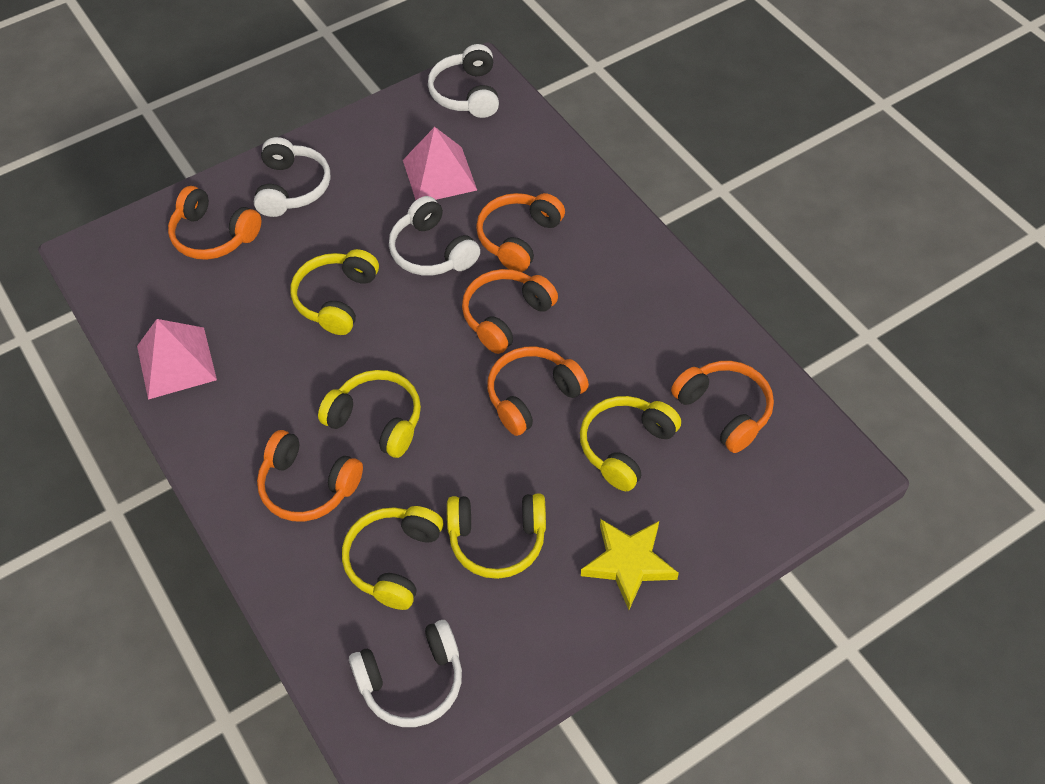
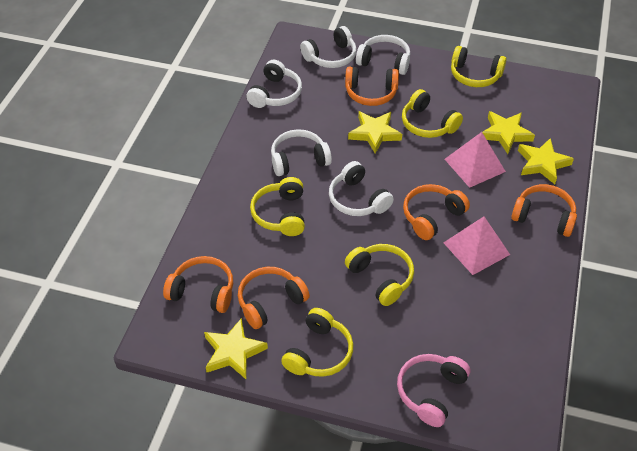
orange headphones: 6 -> 5
pink headphones: 0 -> 1
white headphones: 4 -> 5
yellow star: 1 -> 4

